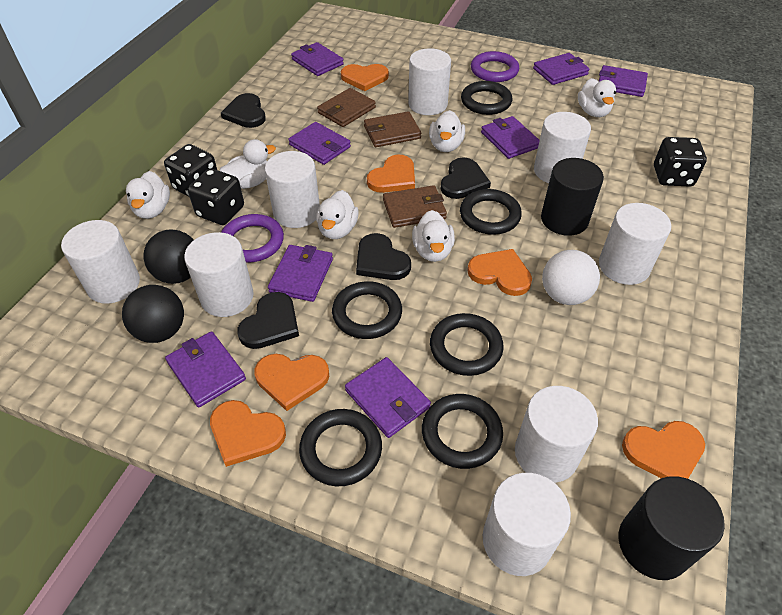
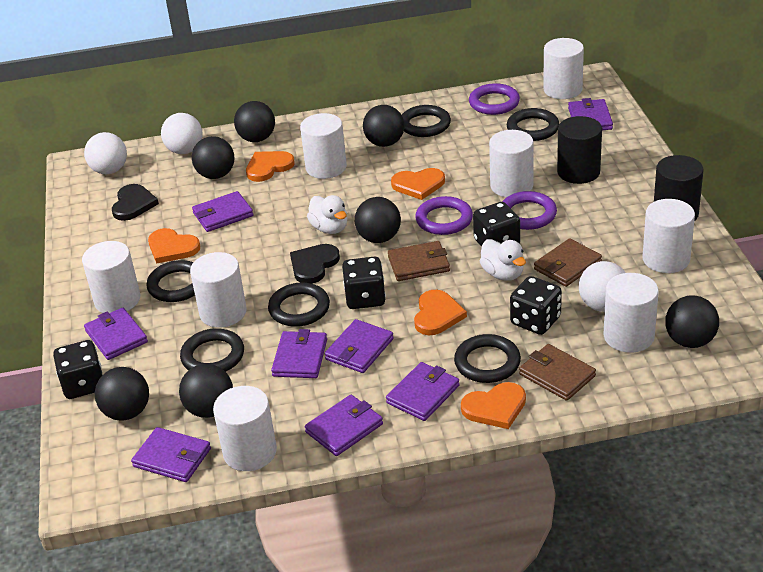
black ball: 2 -> 7
black dice: 3 -> 4
black heart: 4 -> 2
orange heart: 6 -> 5
purple ring: 2 -> 3
white ball: 1 -> 3
white duck: 6 -> 2

